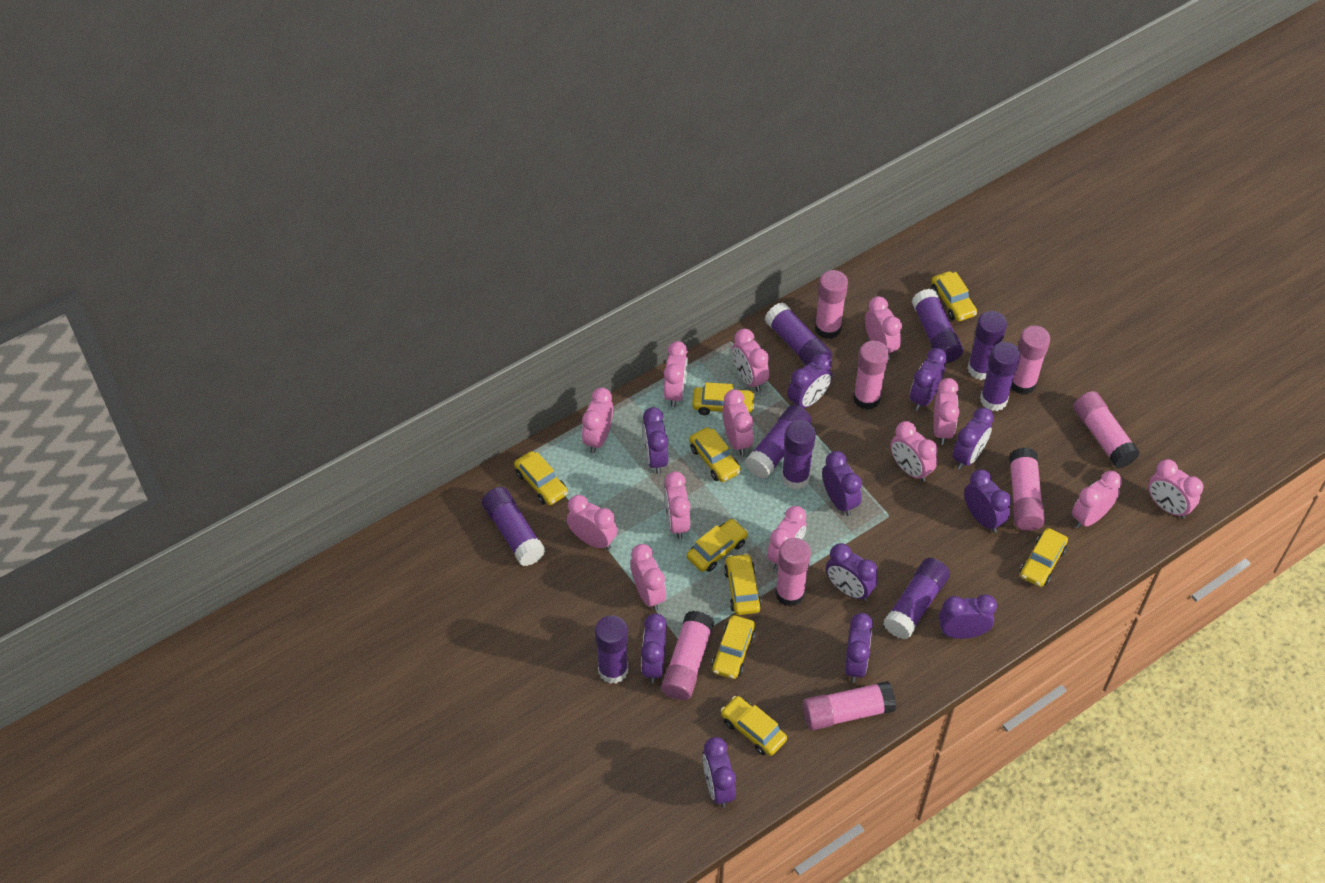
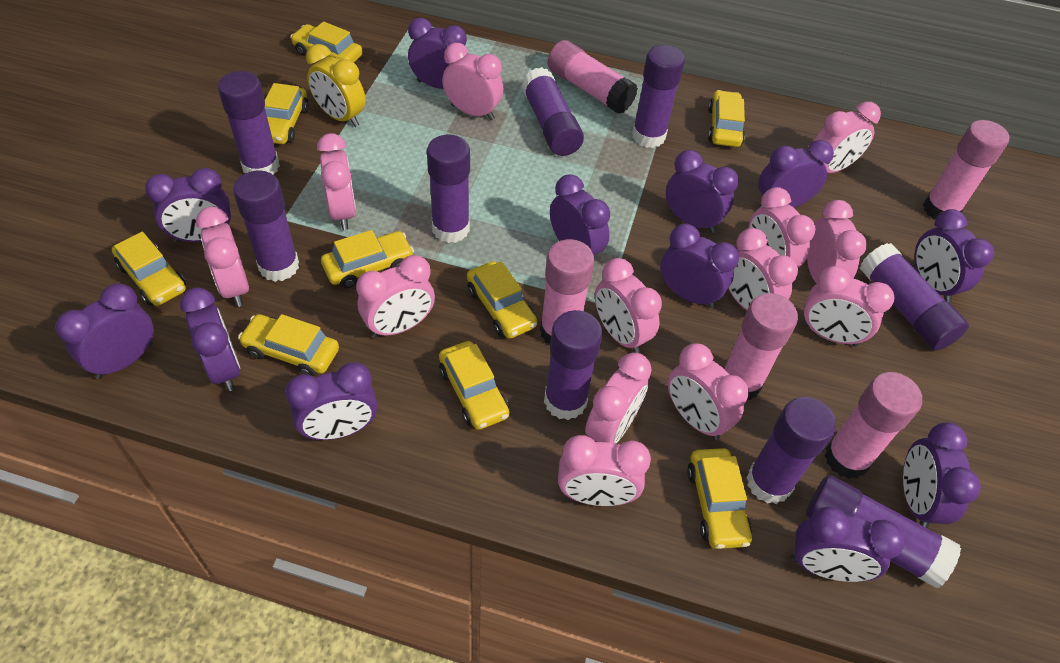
pink glue stick: 8 -> 5
purple clock: 11 -> 12
yellow clock: 0 -> 1

